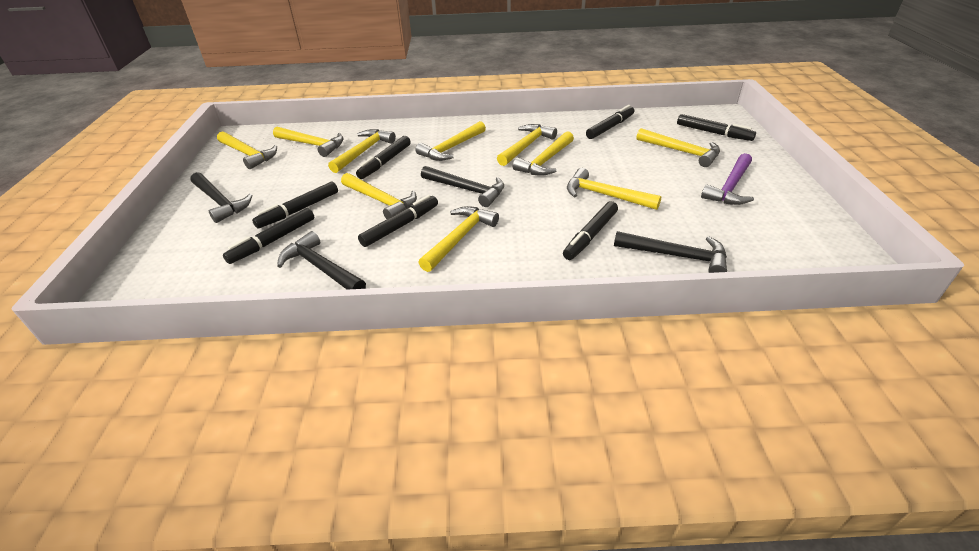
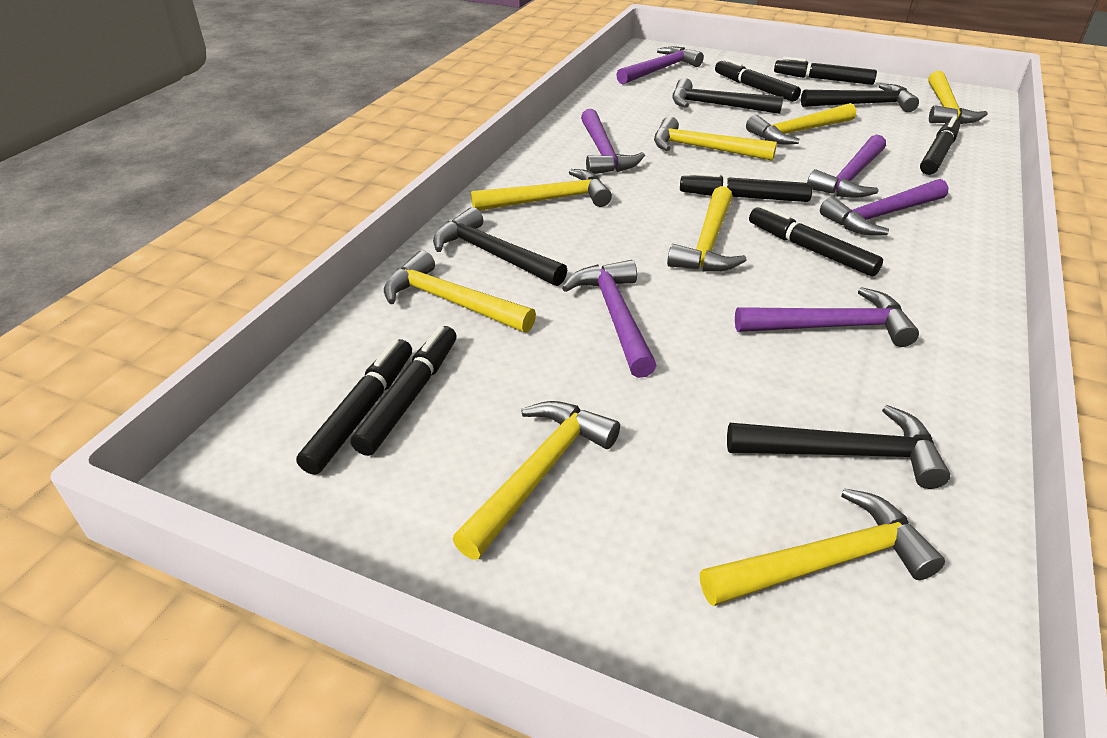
purple hammer: 1 -> 6
yellow hammer: 10 -> 8

